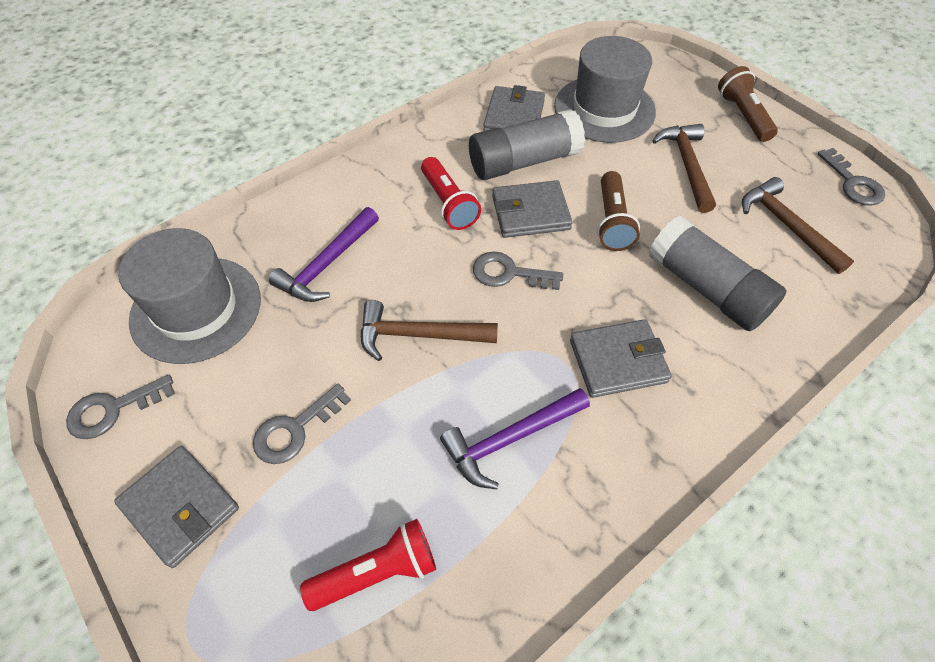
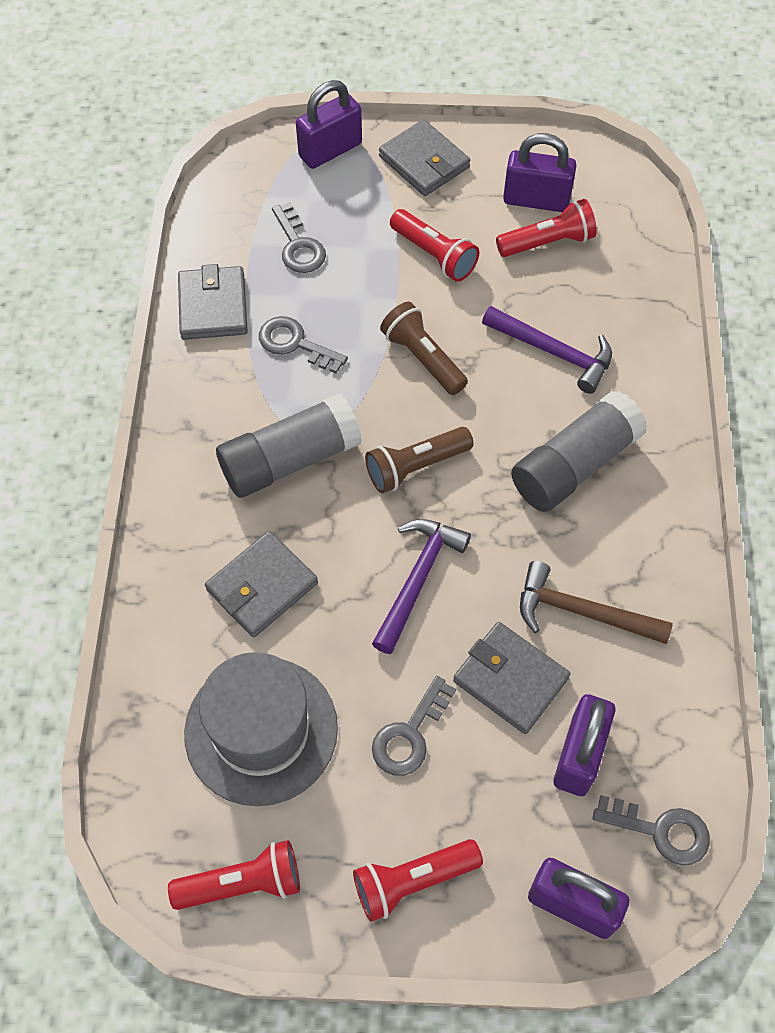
brown hammer: 3 -> 1
grey hat: 2 -> 1
purple padlock: 0 -> 4
red flashlight: 2 -> 4

